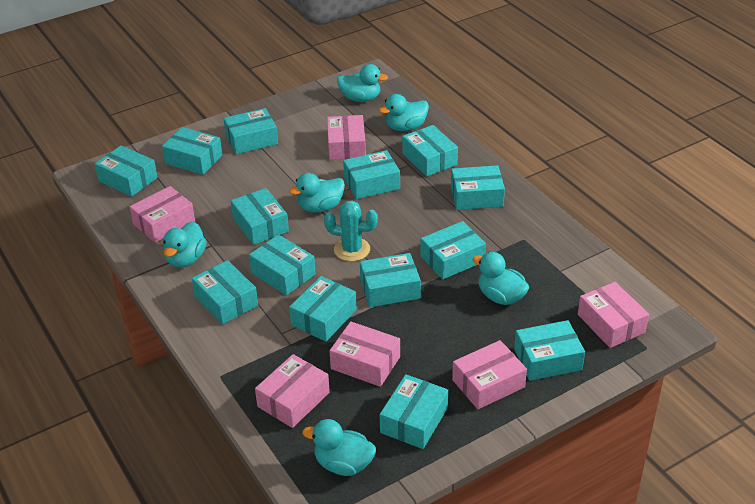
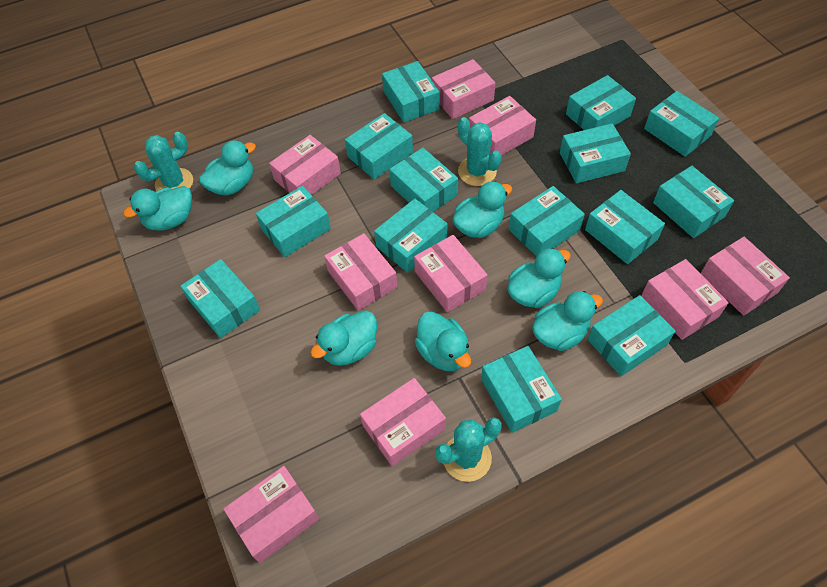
pink box: 6 -> 9
turquoise cactus: 1 -> 3
turquoise duck: 6 -> 7

